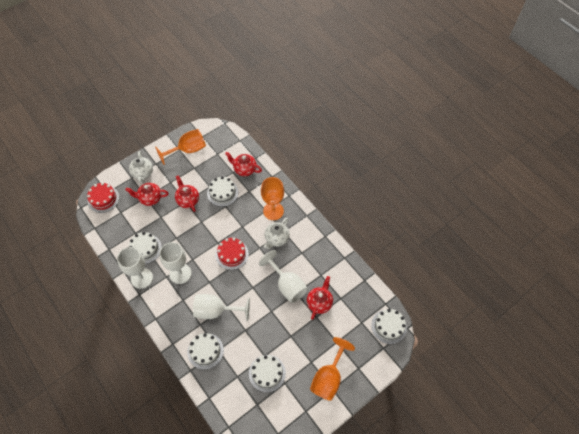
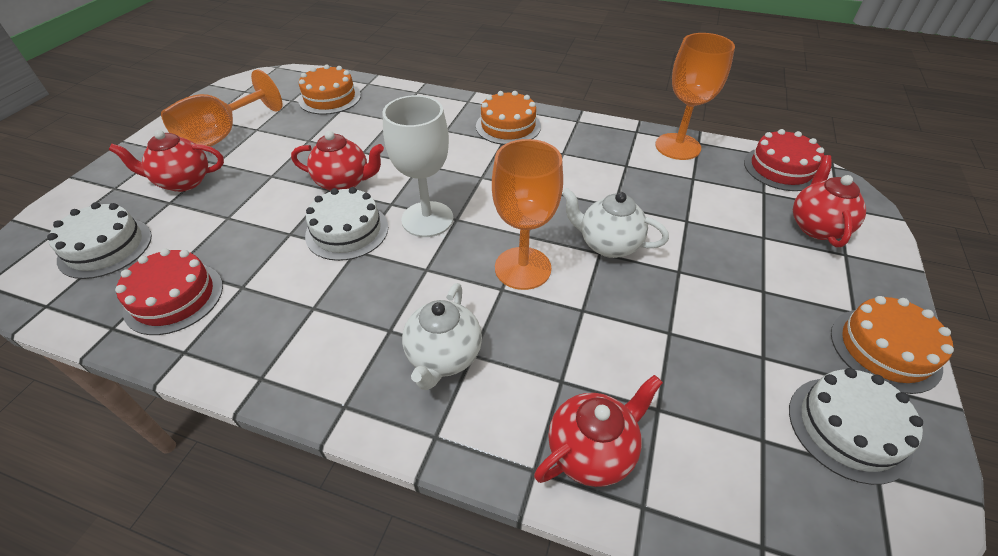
orange cake: 0 -> 3
white cake: 5 -> 3
white goblet: 4 -> 1

